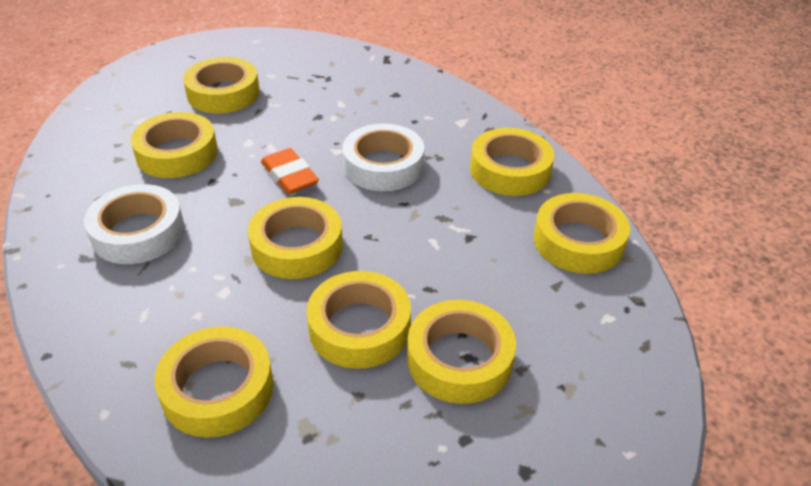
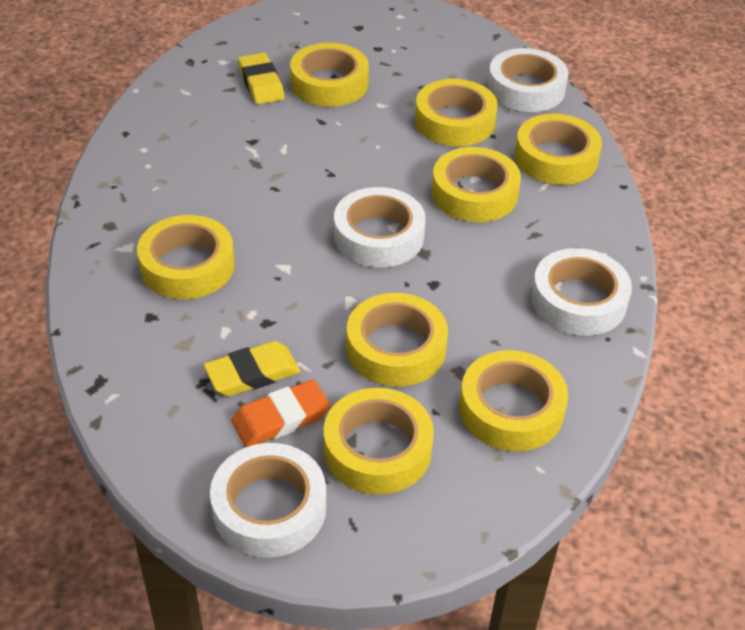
white tape: 2 -> 4
yellow eraser: 0 -> 2

